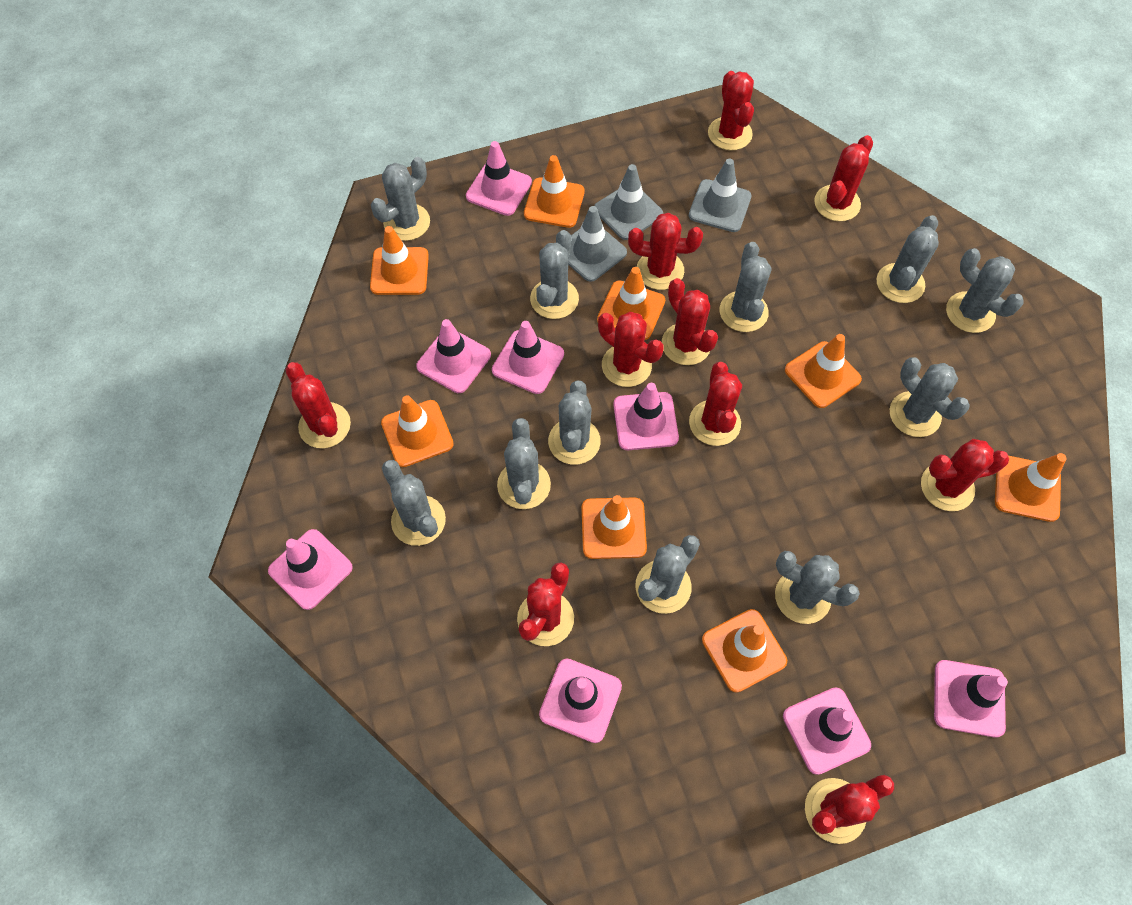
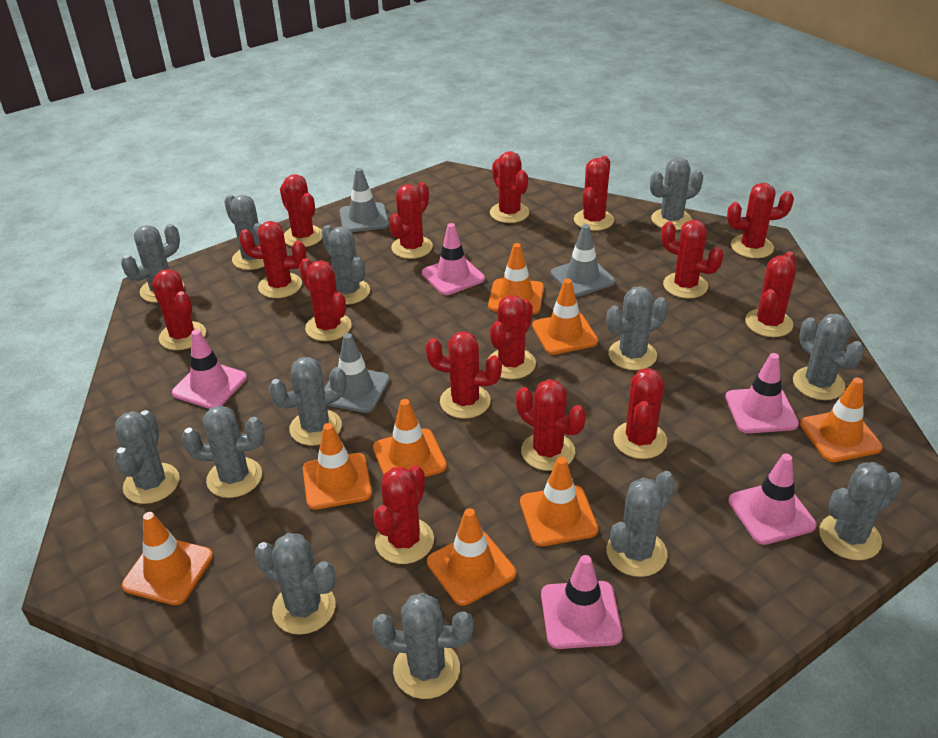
grey cactus: 11 -> 13
pink traffic cone: 8 -> 5
red cactus: 10 -> 15

